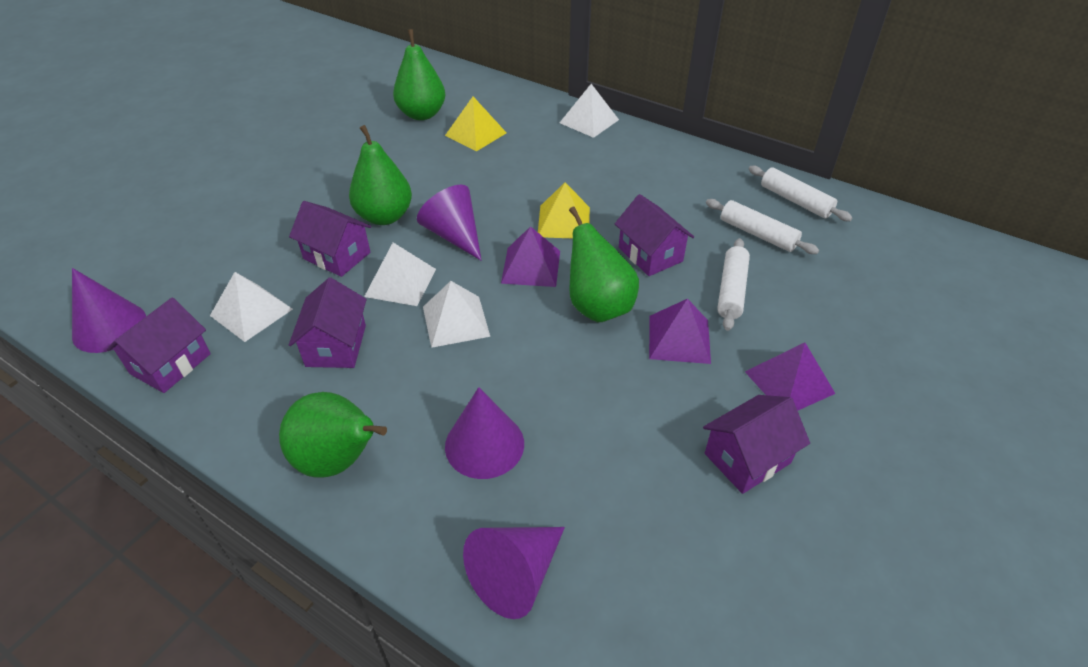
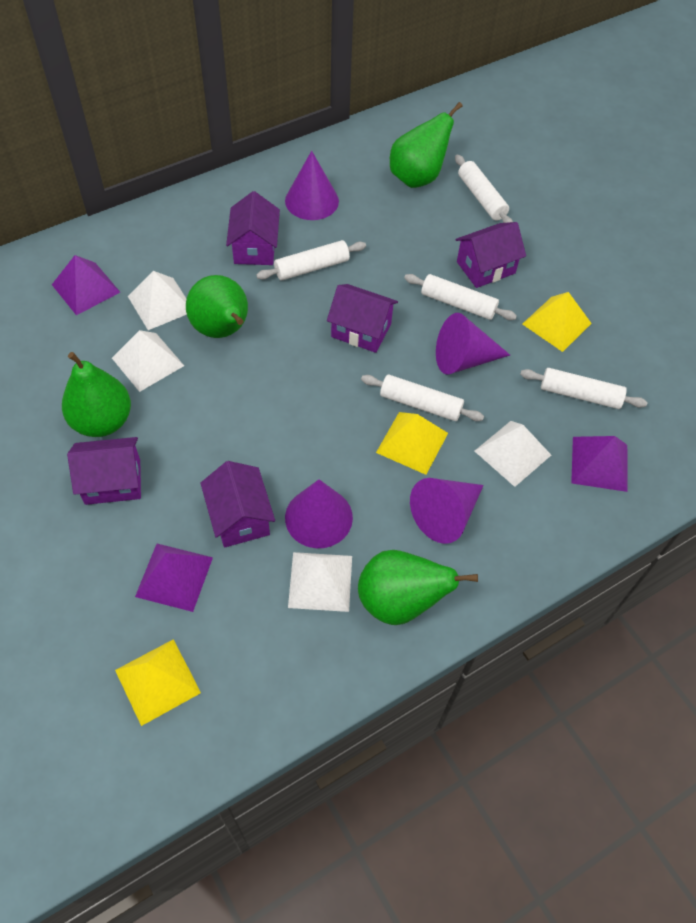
white rolling pin: 3 -> 5
yellow pyramid: 2 -> 3

